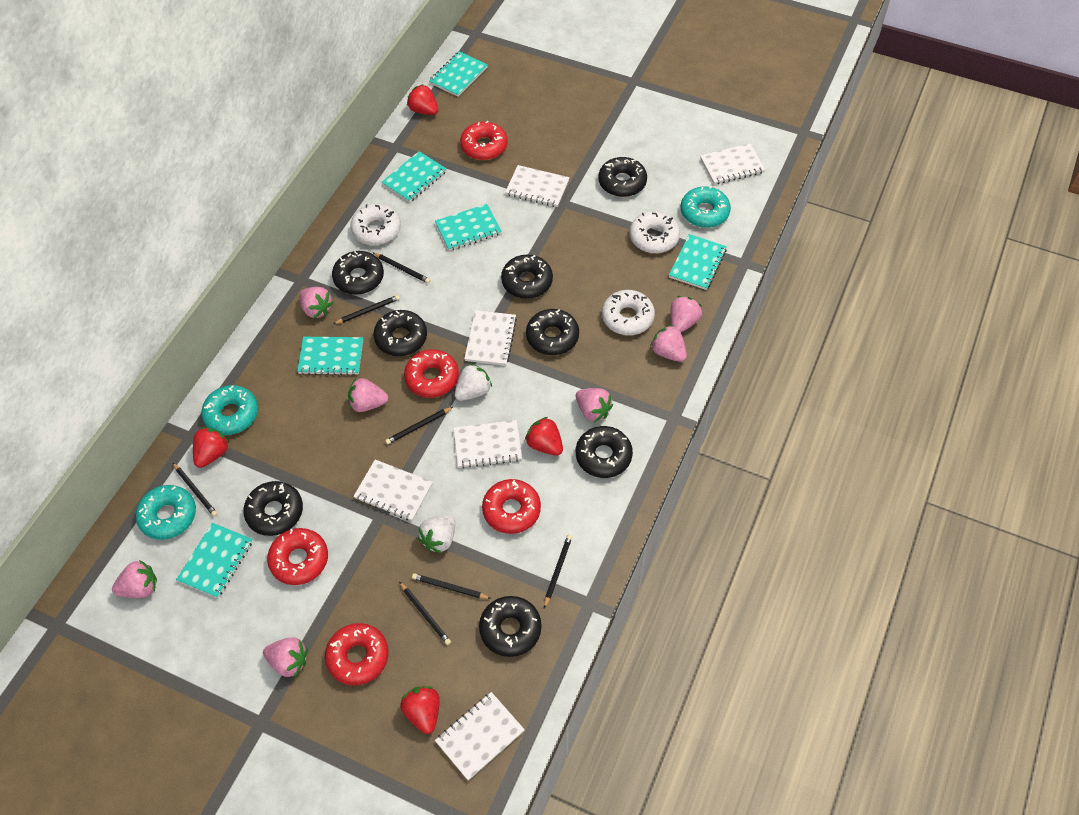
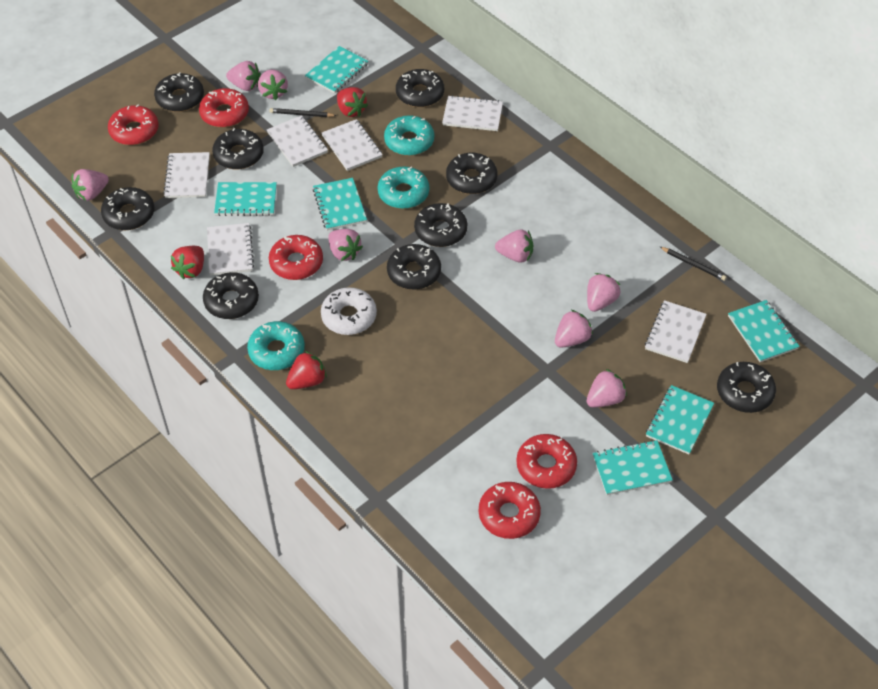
black donut: 8 -> 9
black pencil: 7 -> 2
pink strawberry: 7 -> 8
red strawberry: 4 -> 3
white donut: 3 -> 1
white strawberry: 2 -> 0

